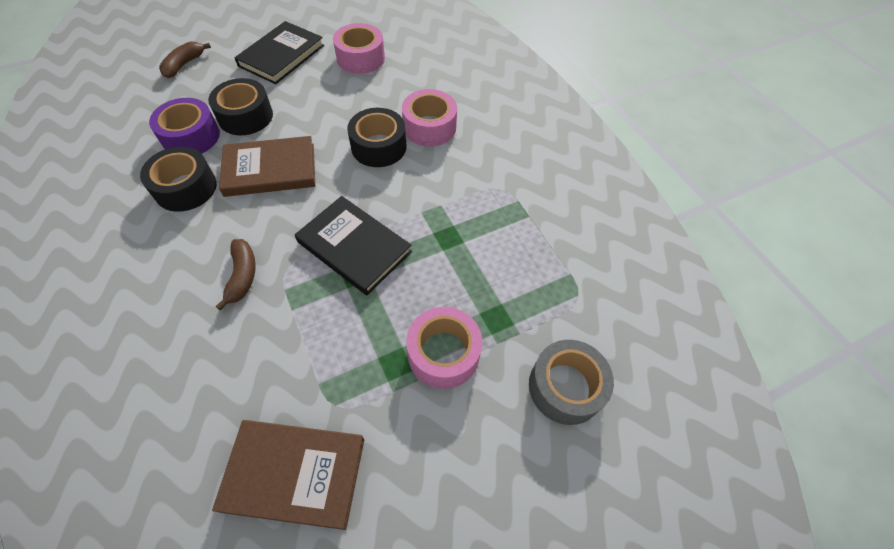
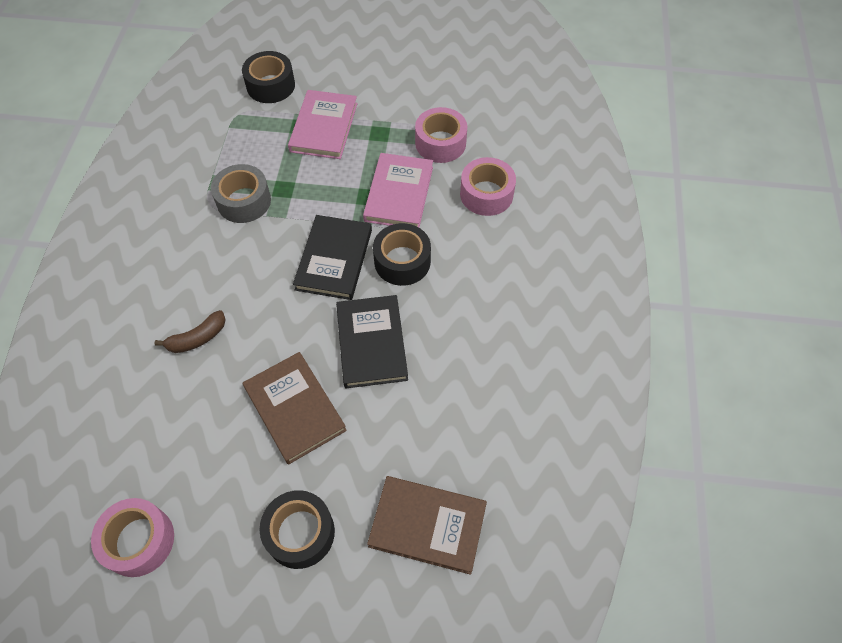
brown banana: 2 -> 1
pink book: 0 -> 2
purple tape: 1 -> 0

